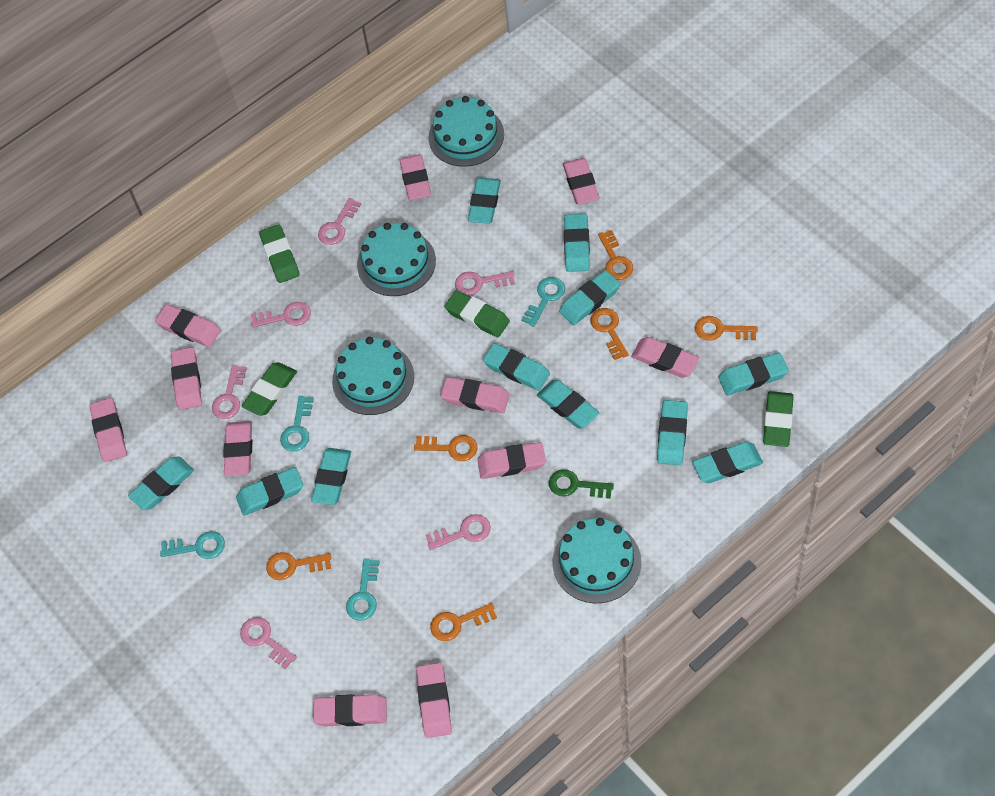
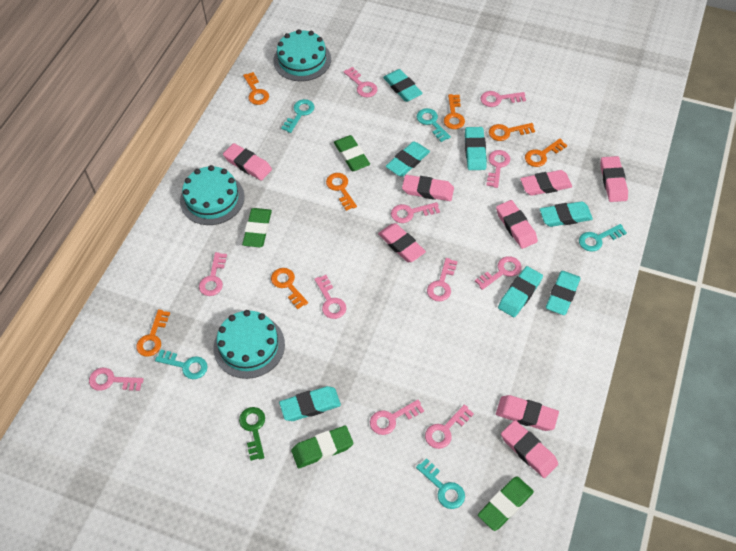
orange key: 6 -> 7
pink eraser: 11 -> 8
pink key: 6 -> 11
turquoise cake: 4 -> 3
turquoise eraser: 11 -> 7
turquoise key: 4 -> 5

